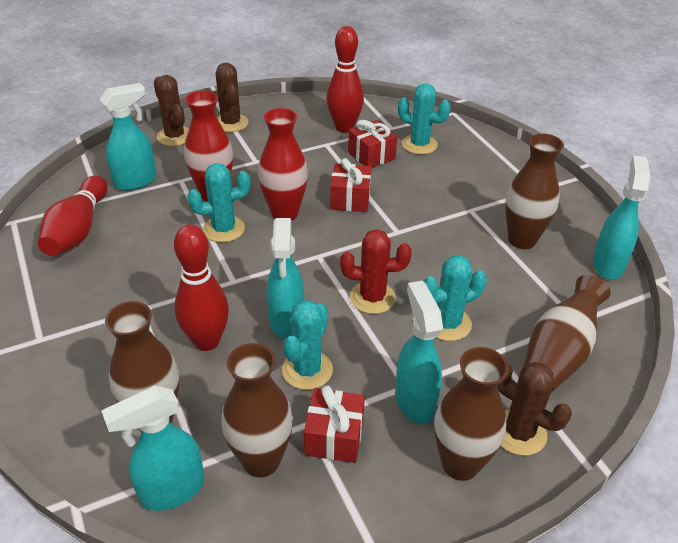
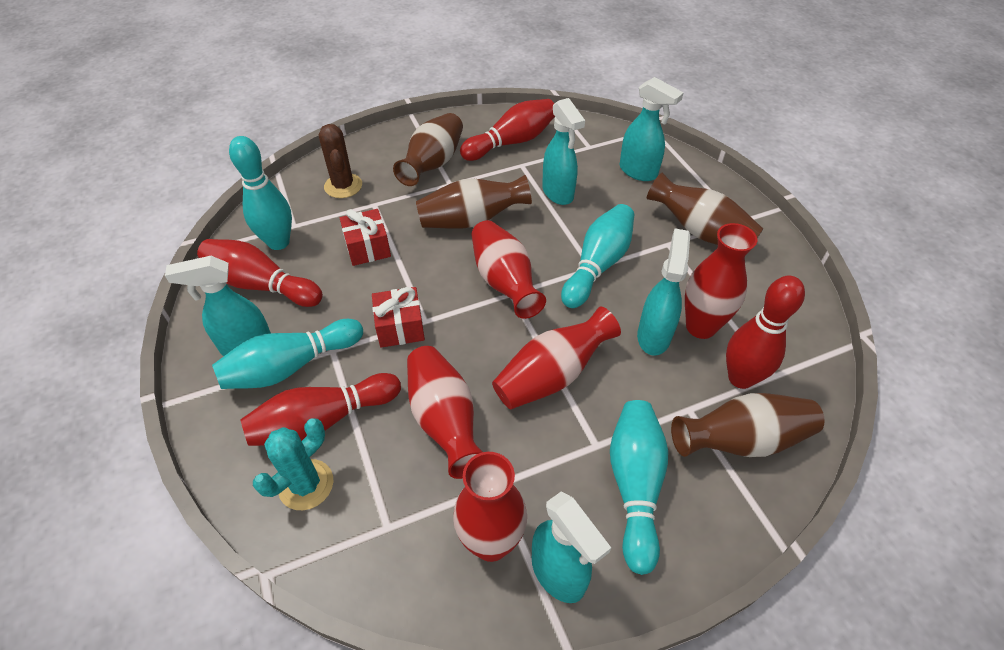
brown cactus: 3 -> 1
brown vase: 5 -> 4
red bowling pin: 3 -> 4
red cactus: 1 -> 0
red gift: 3 -> 2
red vase: 2 -> 5
turquoise bowling pin: 0 -> 4
turquoise cactus: 4 -> 1

